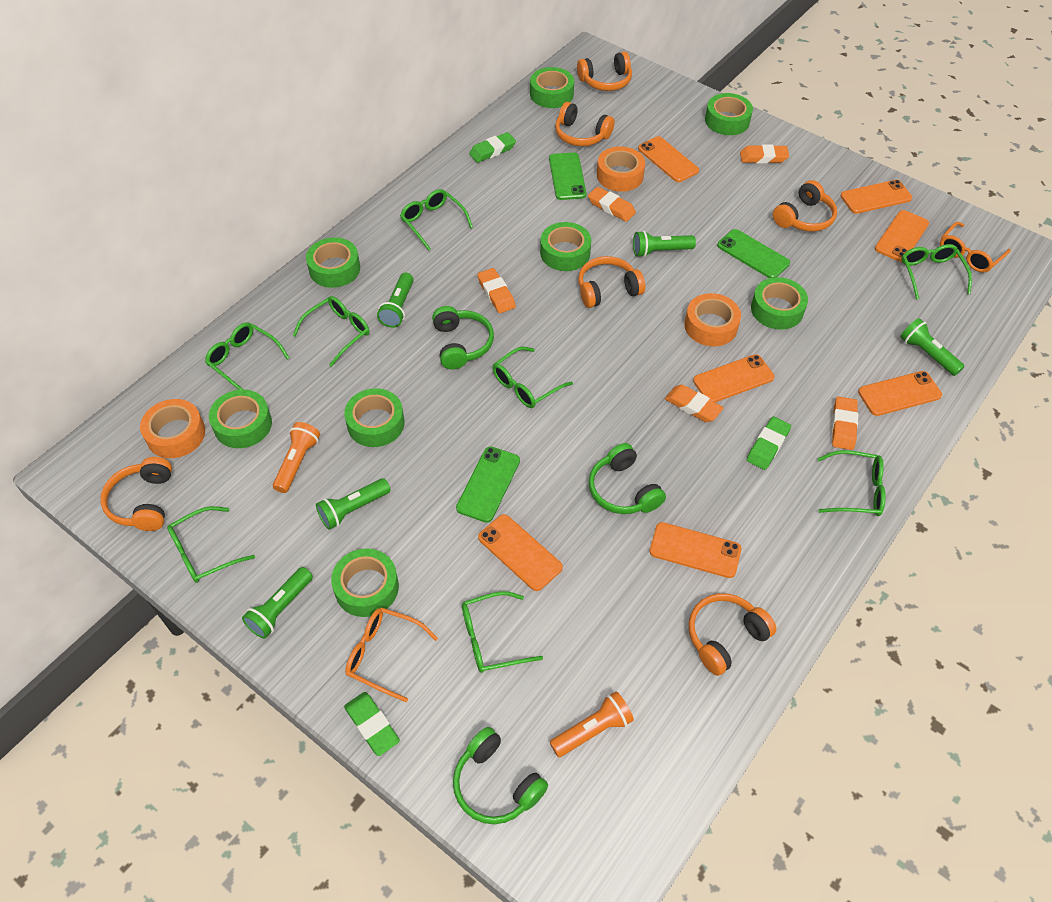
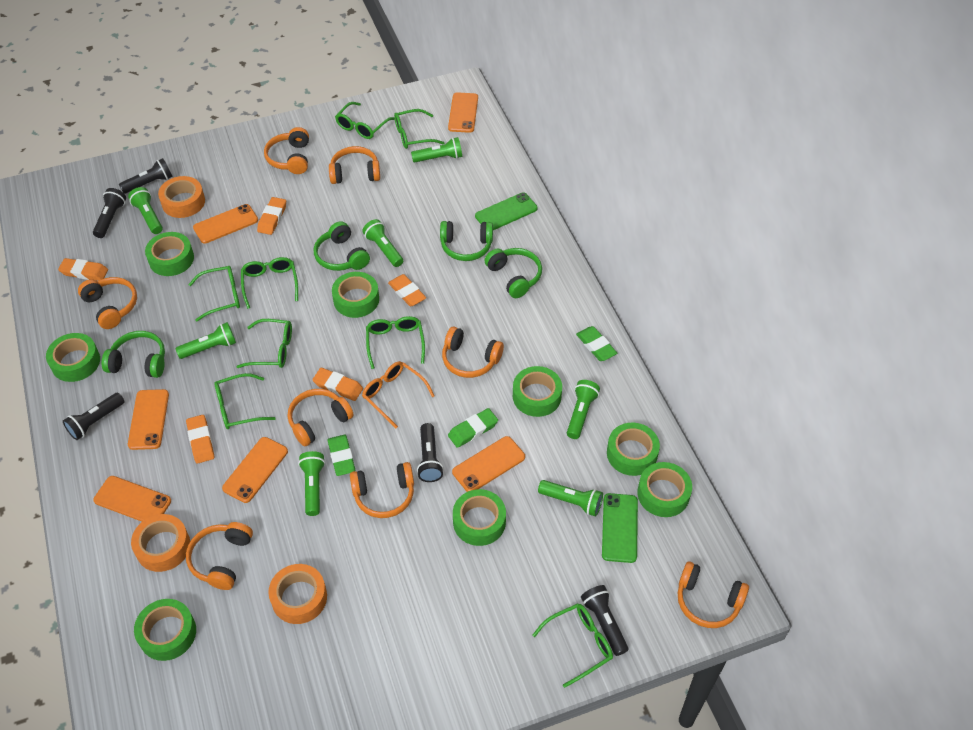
black flashlight: 0 -> 5
green flashlight: 5 -> 7
green headphones: 3 -> 4
green phone: 3 -> 2
orange flashlight: 2 -> 0
orange glasses: 2 -> 1
orange headphones: 6 -> 8
orange phone: 7 -> 6

